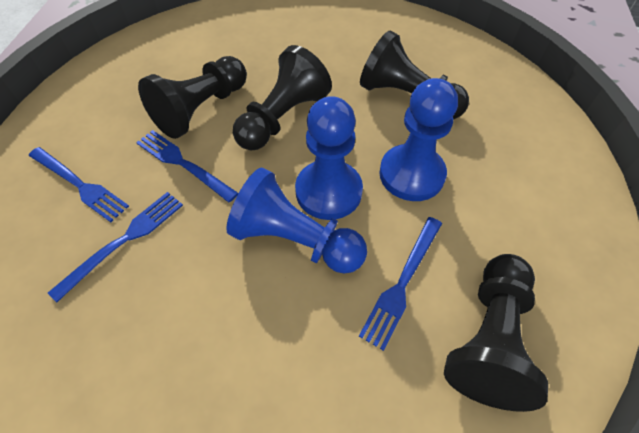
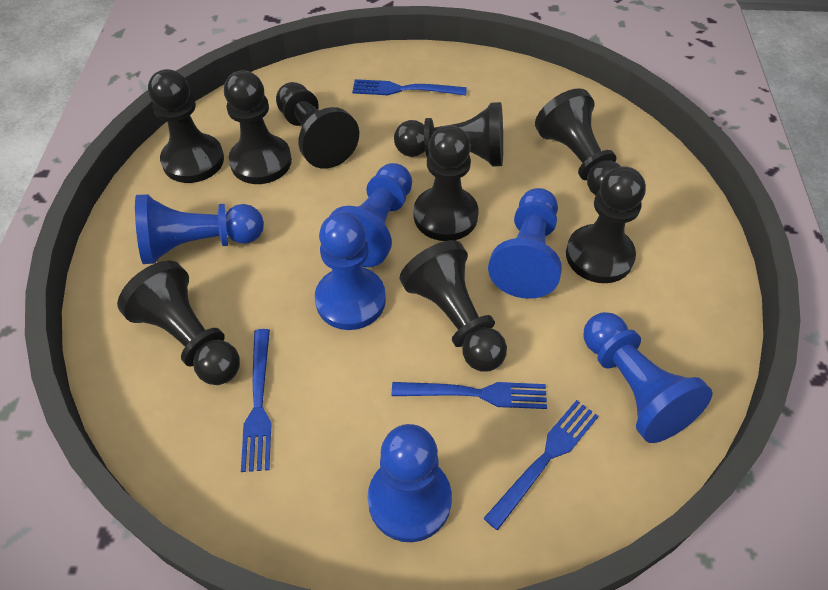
black pawn: 4 -> 9
blue pawn: 3 -> 6

